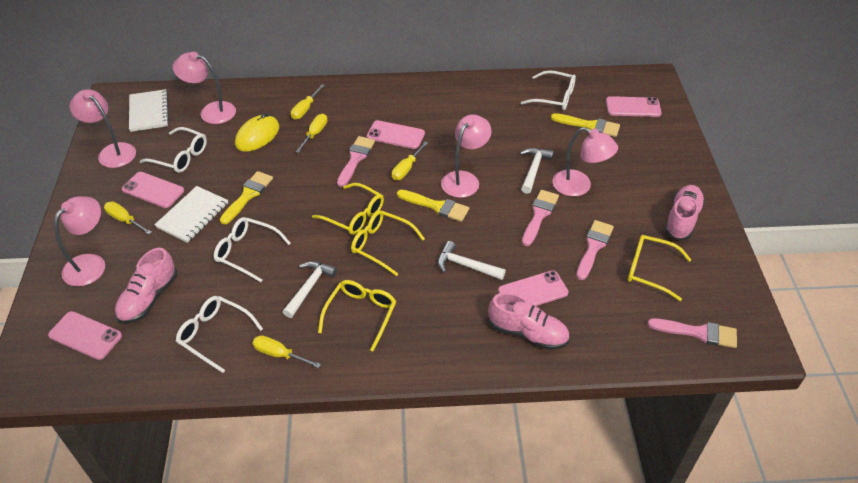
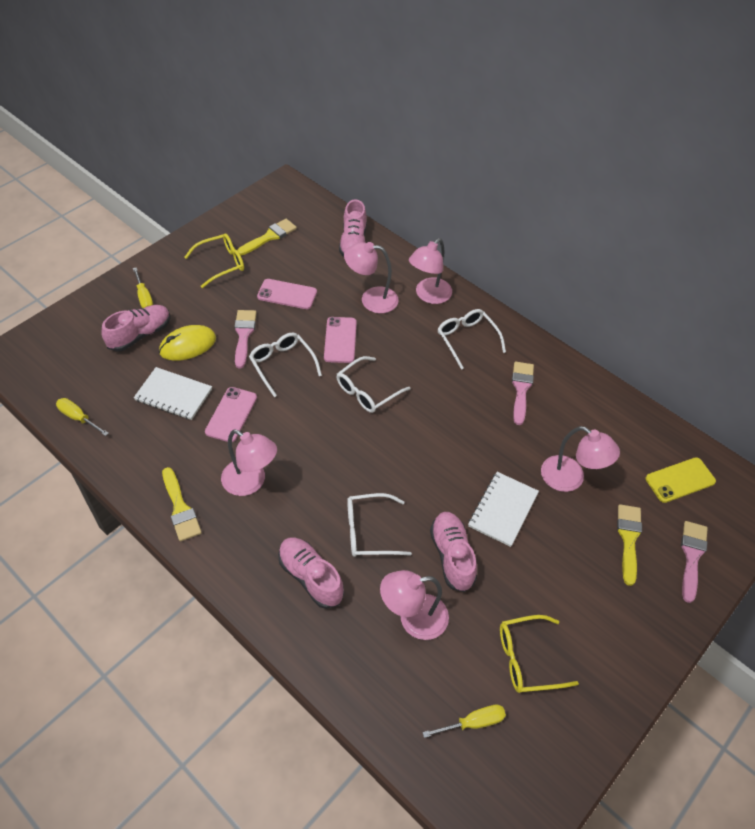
pink brush: 4 -> 3
pink phone: 5 -> 3
pink shoe: 3 -> 4
white hammer: 3 -> 0
yellow glasses: 4 -> 2
yellow phone: 0 -> 1
yellow screwdriver: 5 -> 3

